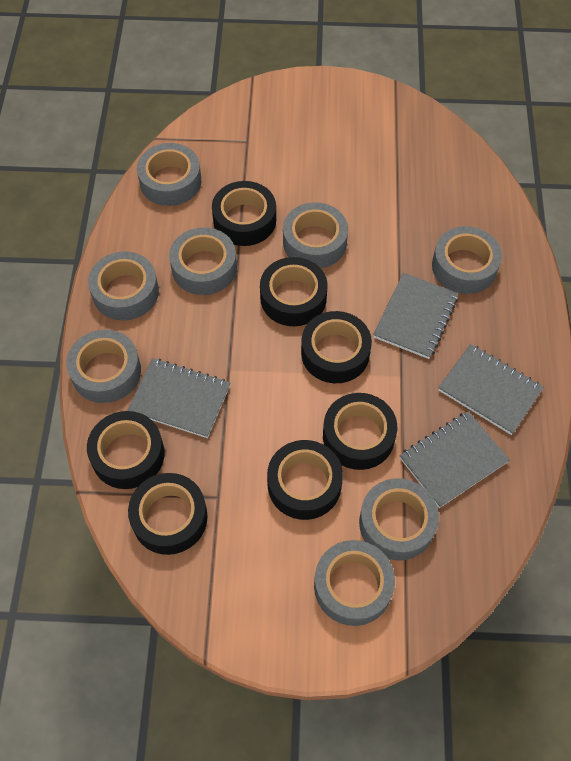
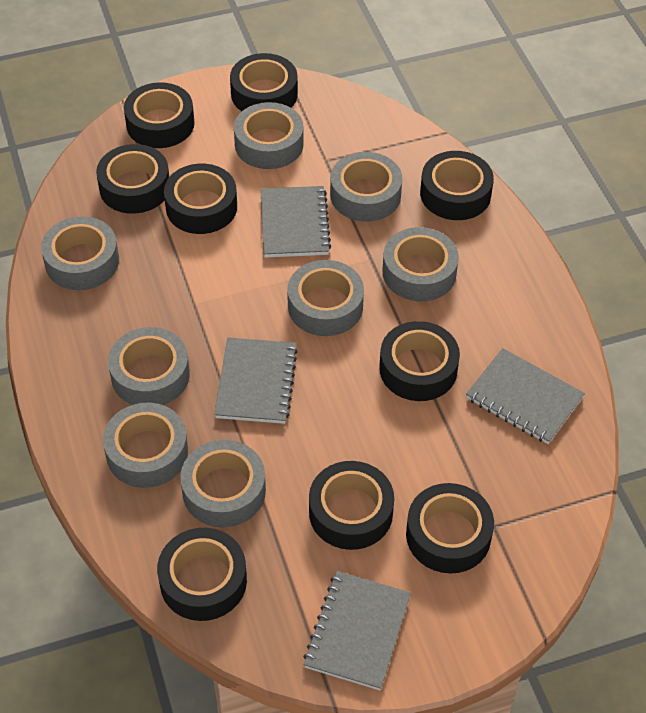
black tape: 7 -> 9

